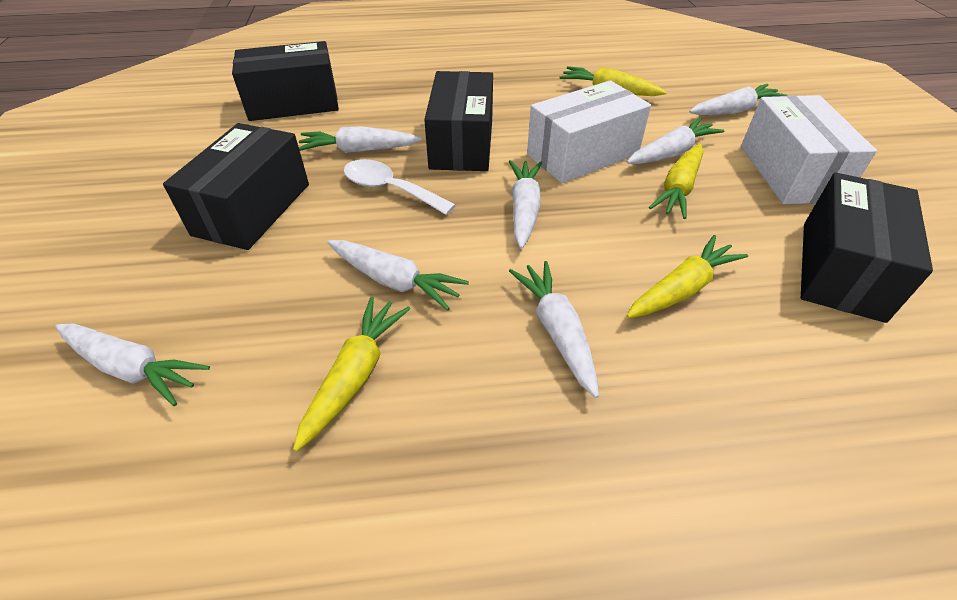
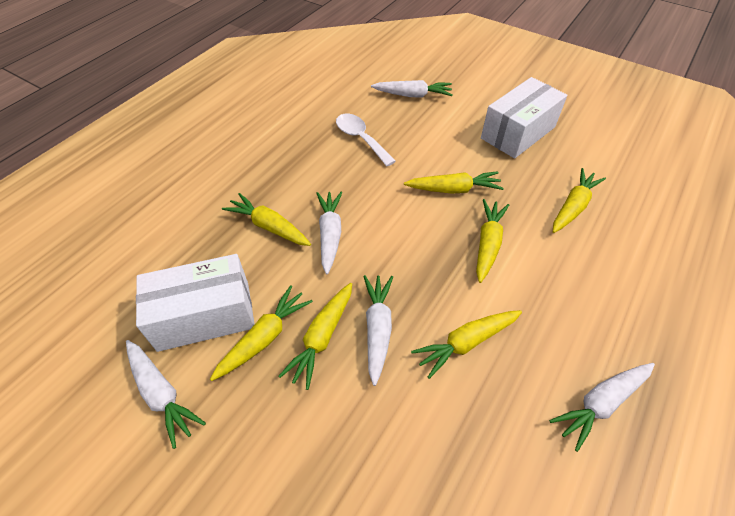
black box: 4 -> 0
white carrot: 7 -> 5
yellow carrot: 4 -> 7

